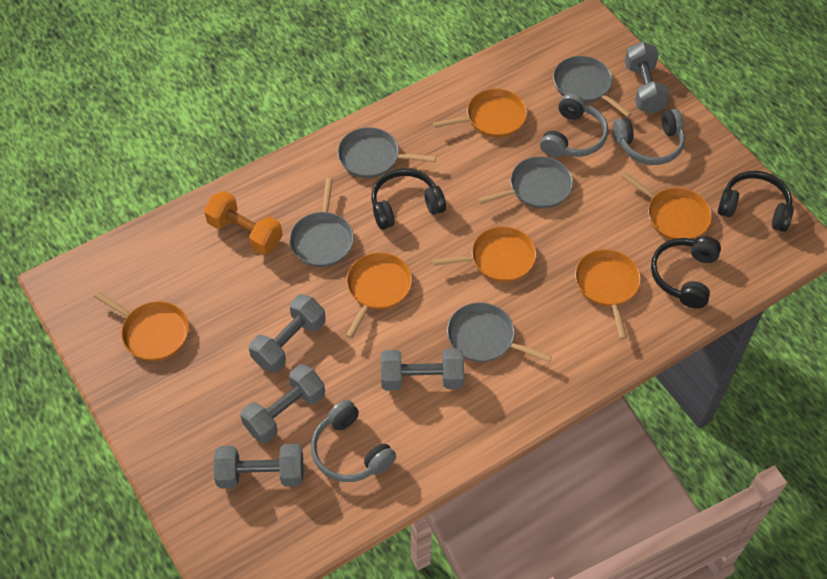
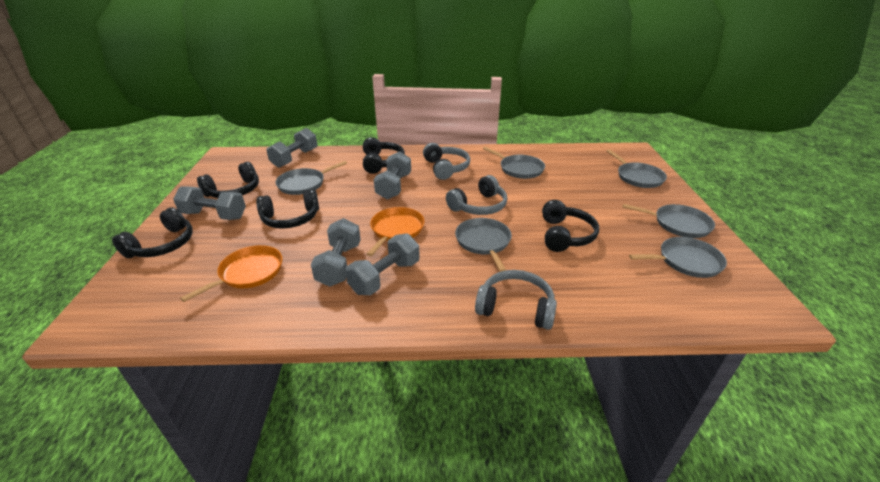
black headphones: 3 -> 5
grey pan: 5 -> 6
orange dumbbell: 1 -> 0
orange pan: 6 -> 2

